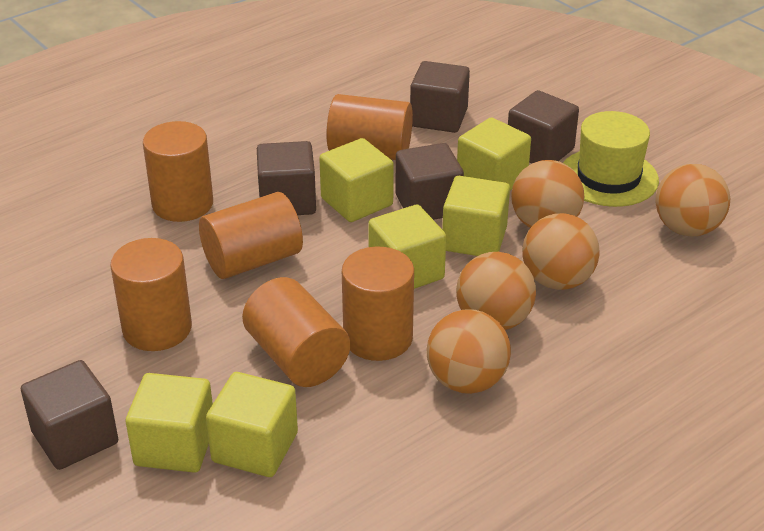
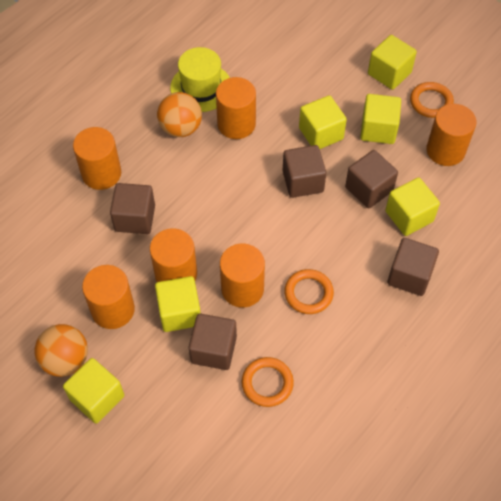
orange ball: 5 -> 2
orange ring: 0 -> 3

